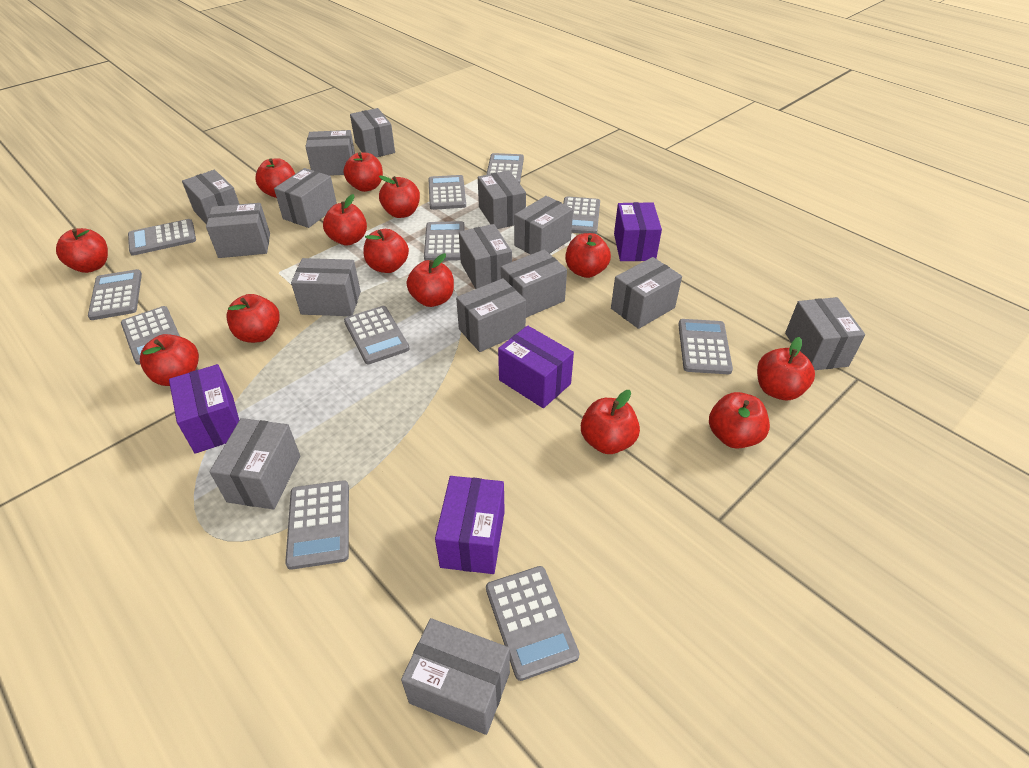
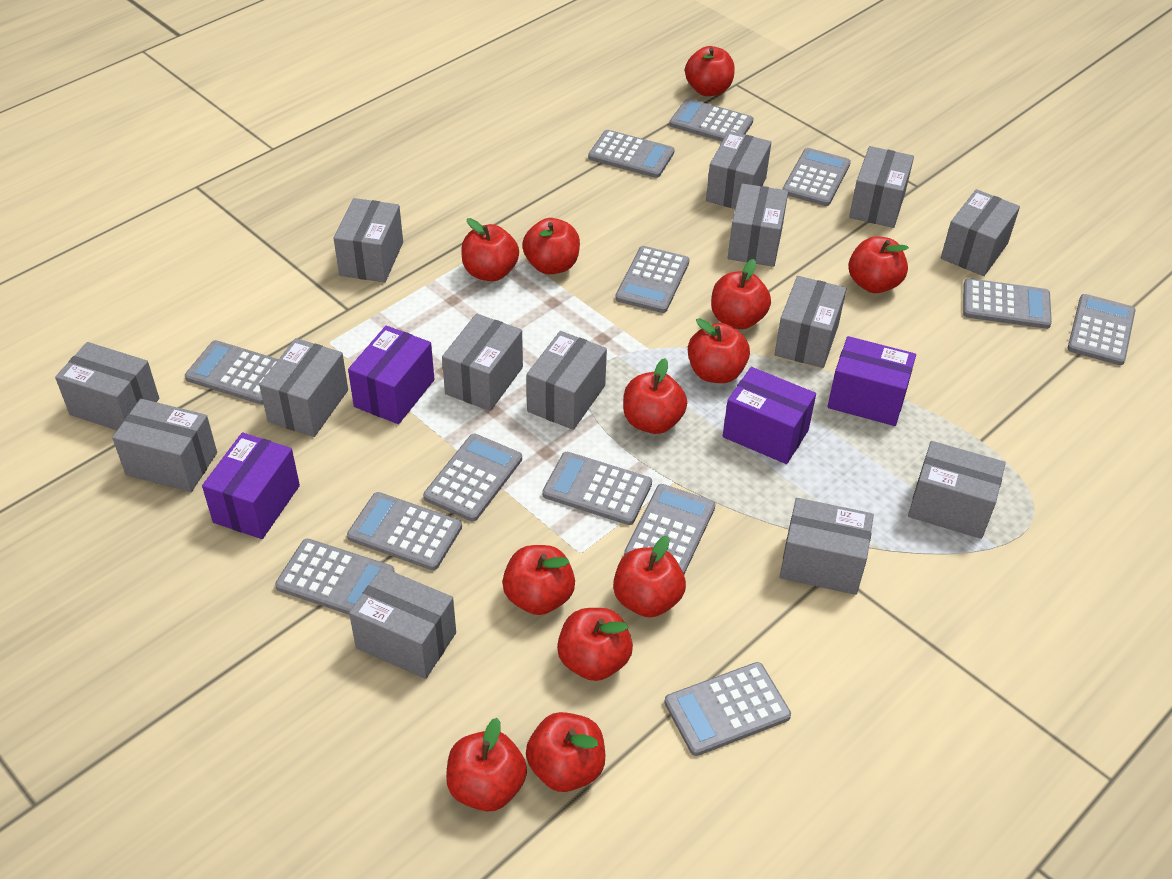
grey box: 15 -> 14
grey calculator: 11 -> 13
red apple: 13 -> 12

